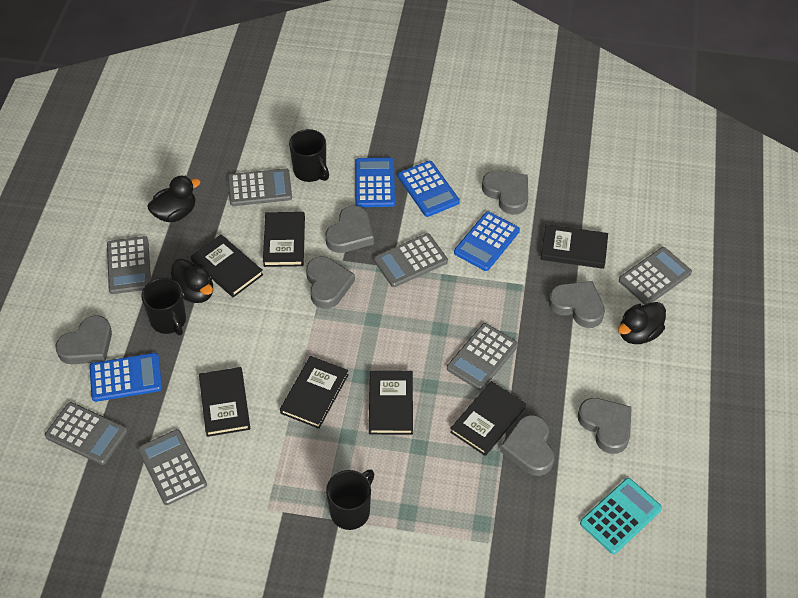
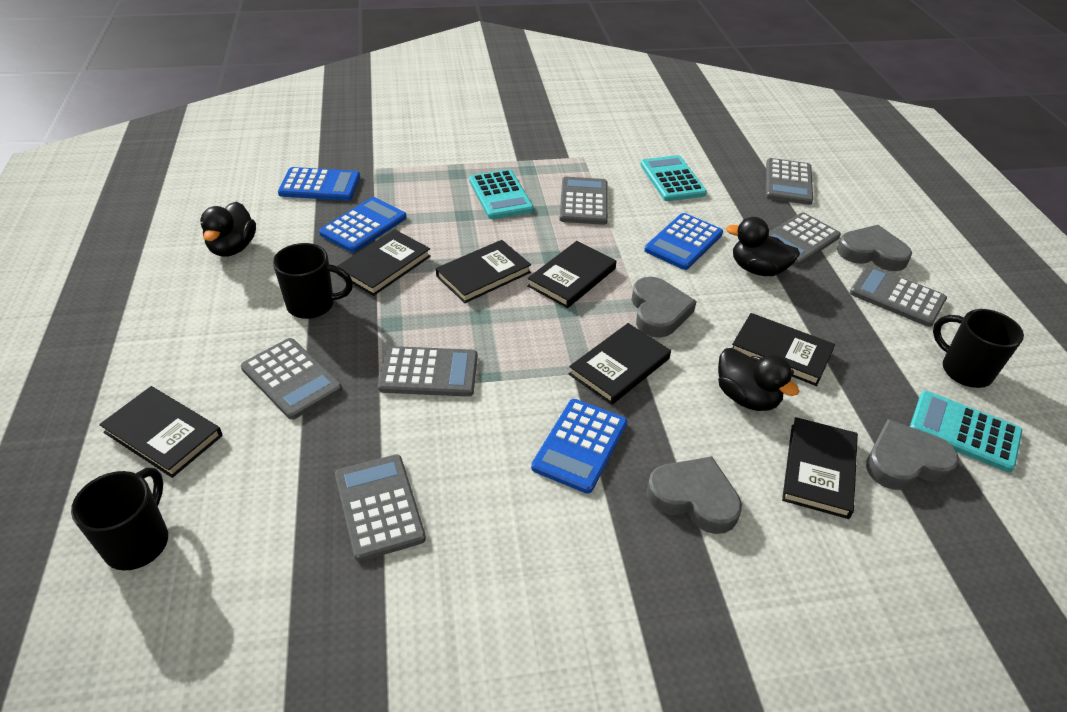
grey heart: 7 -> 4
turquoise calculator: 1 -> 3

